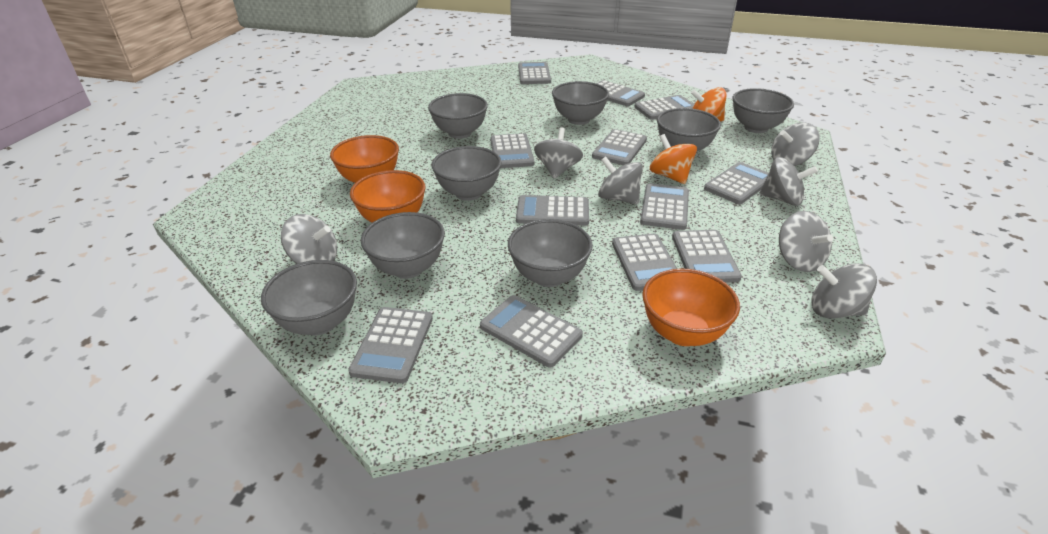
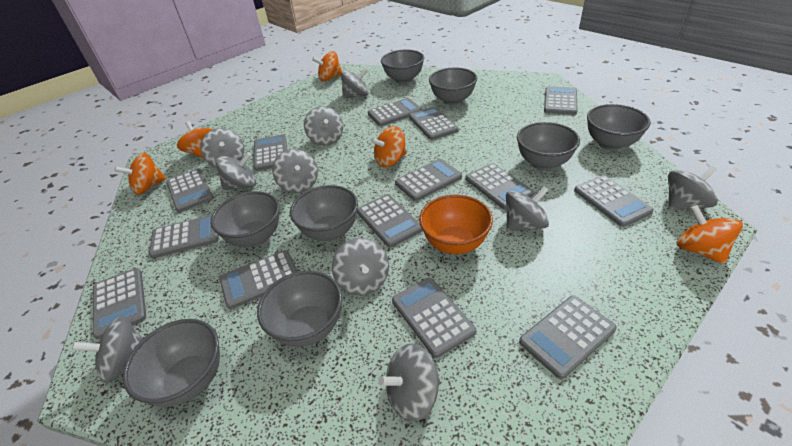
grey calculator: 12 -> 14
grey spinning top: 7 -> 10
orange bowl: 3 -> 1
orange spinning top: 2 -> 5

